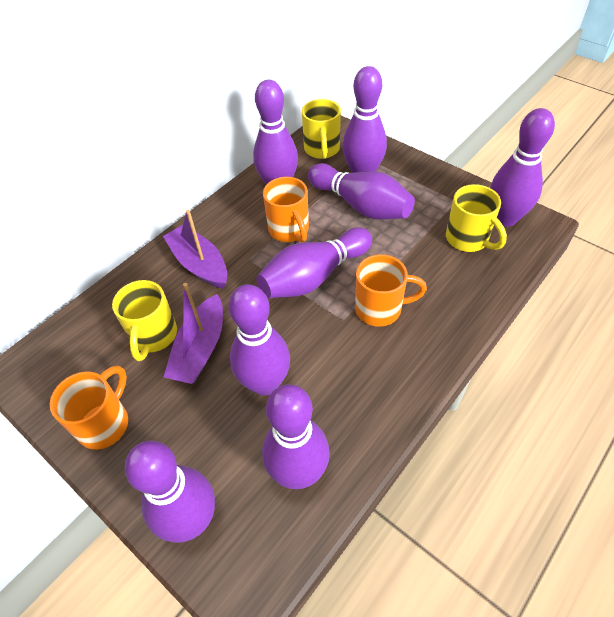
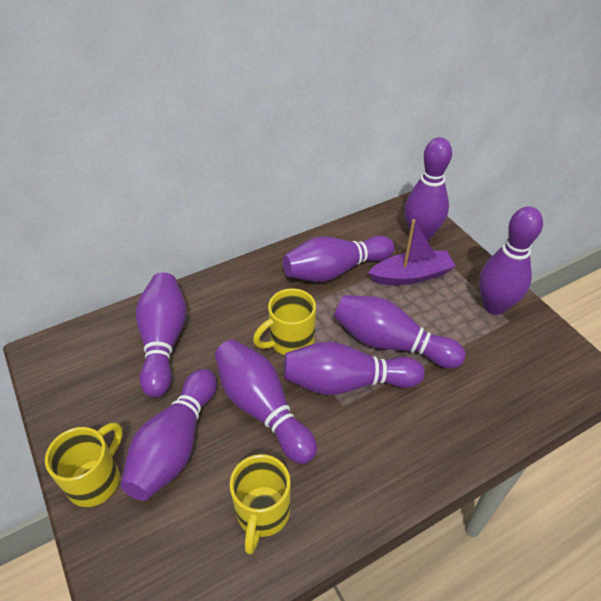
orange mug: 3 -> 0
purple boat: 2 -> 1

